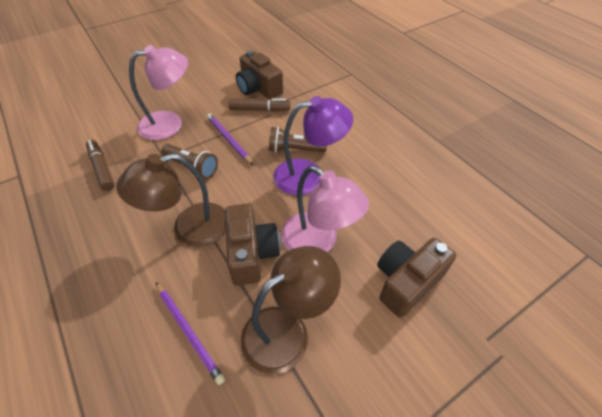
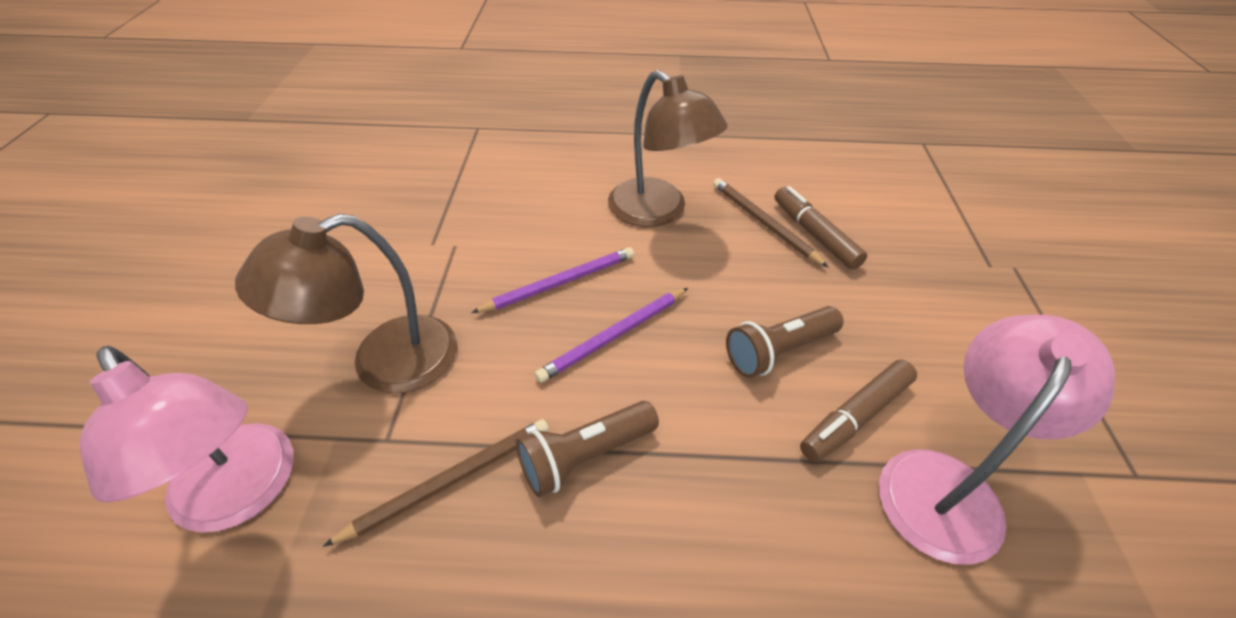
brown camera: 3 -> 0
brown pencil: 0 -> 2
purple lamp: 1 -> 0

